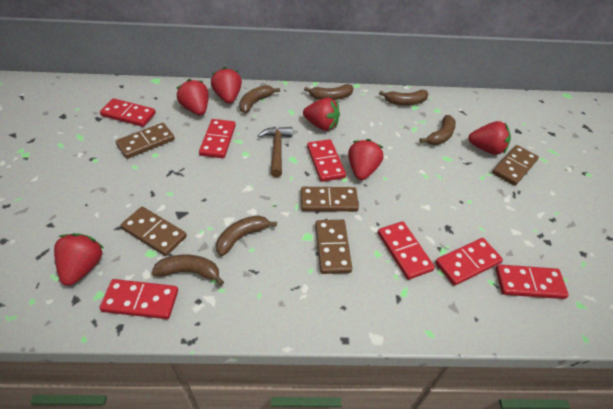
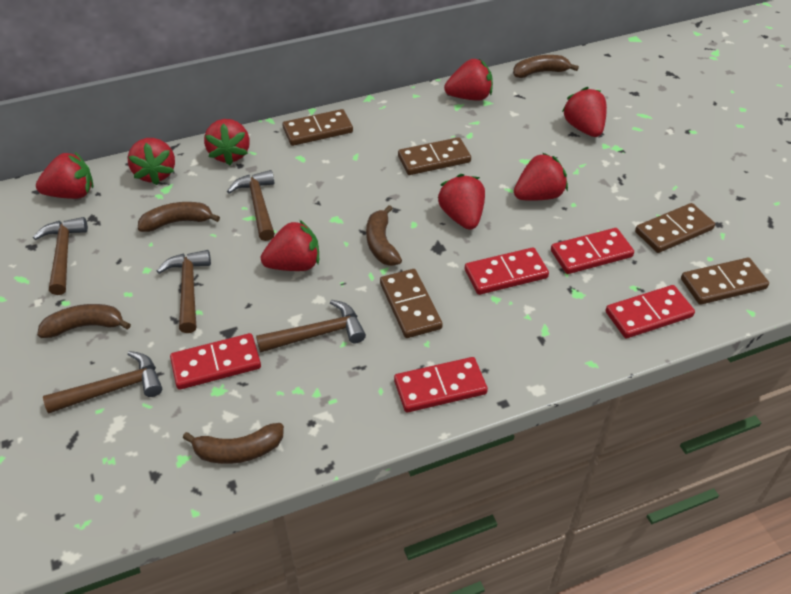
brown banana: 6 -> 5
brown hammer: 1 -> 5
red domino: 7 -> 5
red strawberry: 6 -> 8

